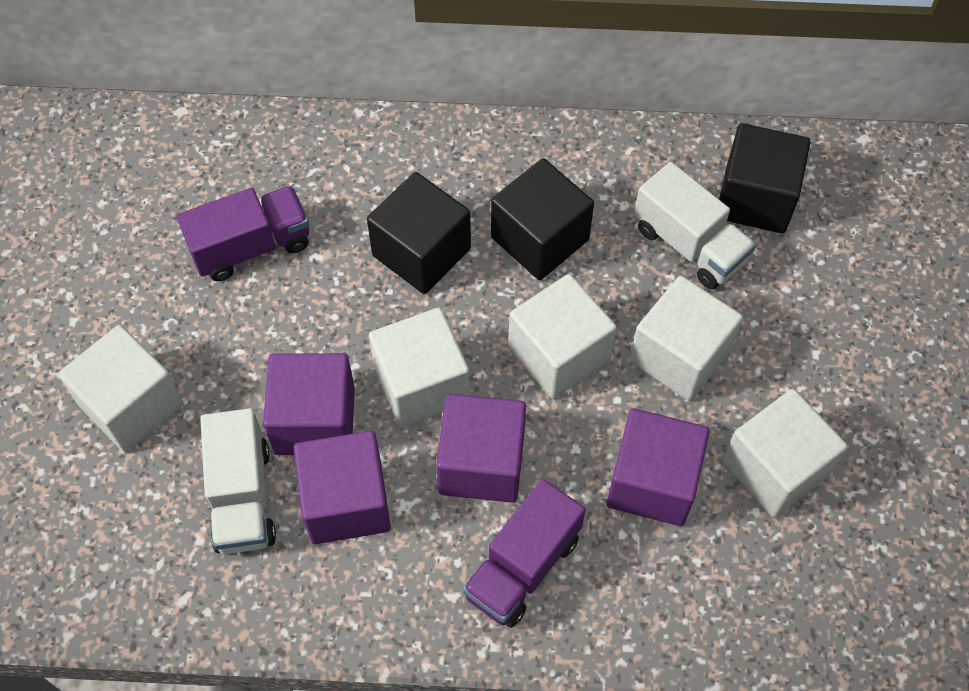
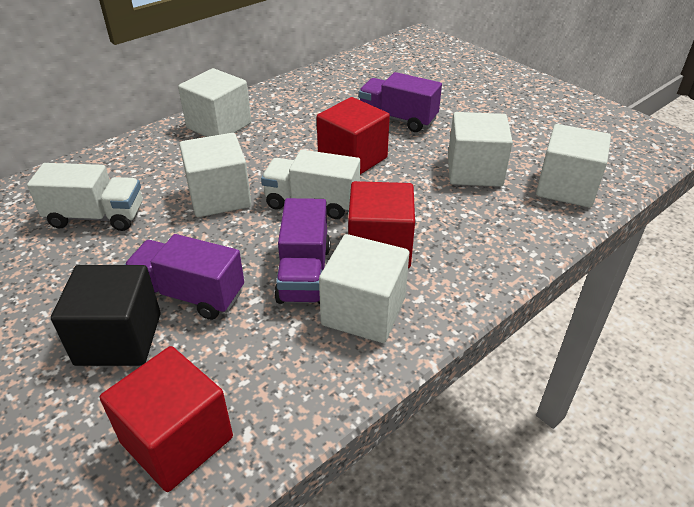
black cube: 3 -> 1
purple cube: 4 -> 0
purple truck: 2 -> 3
red cube: 0 -> 3

